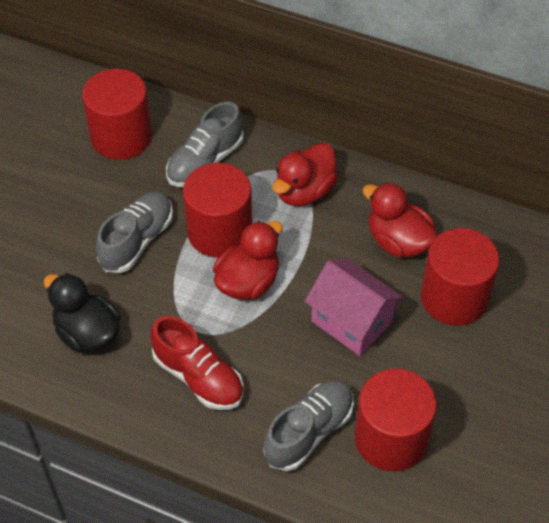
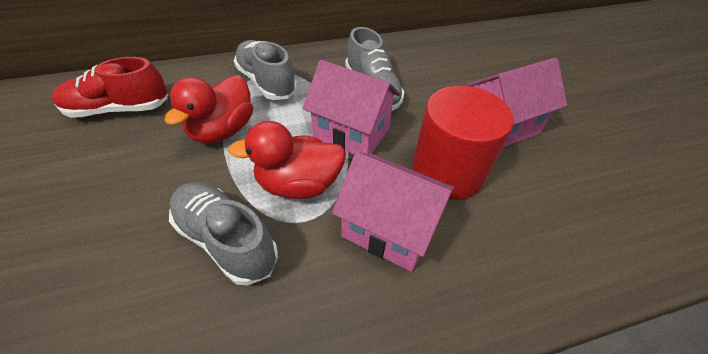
black duck: 1 -> 0
pink house: 1 -> 3
red cylinder: 4 -> 1
red duck: 3 -> 2

